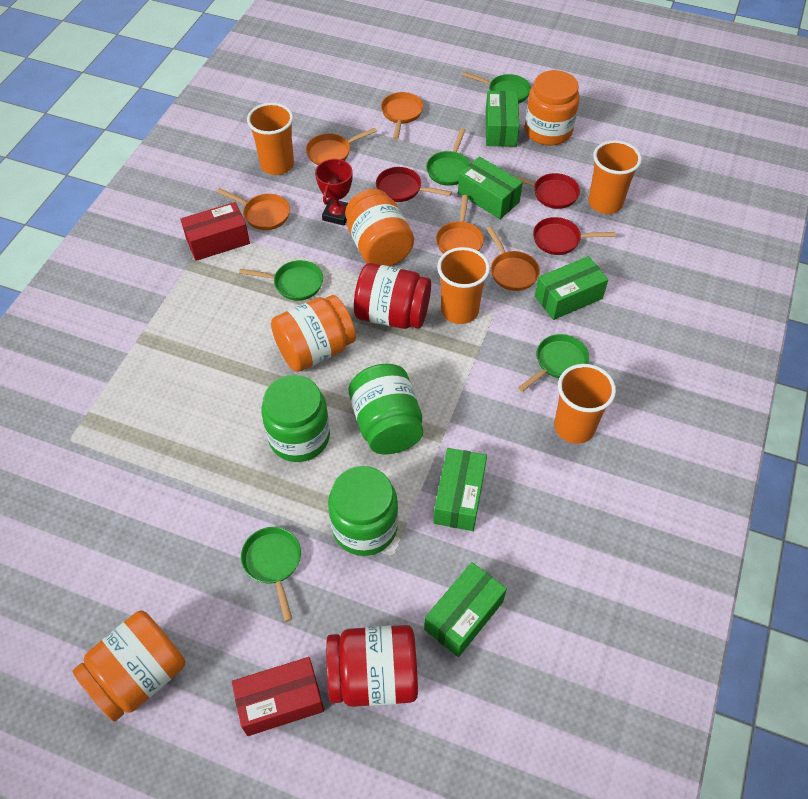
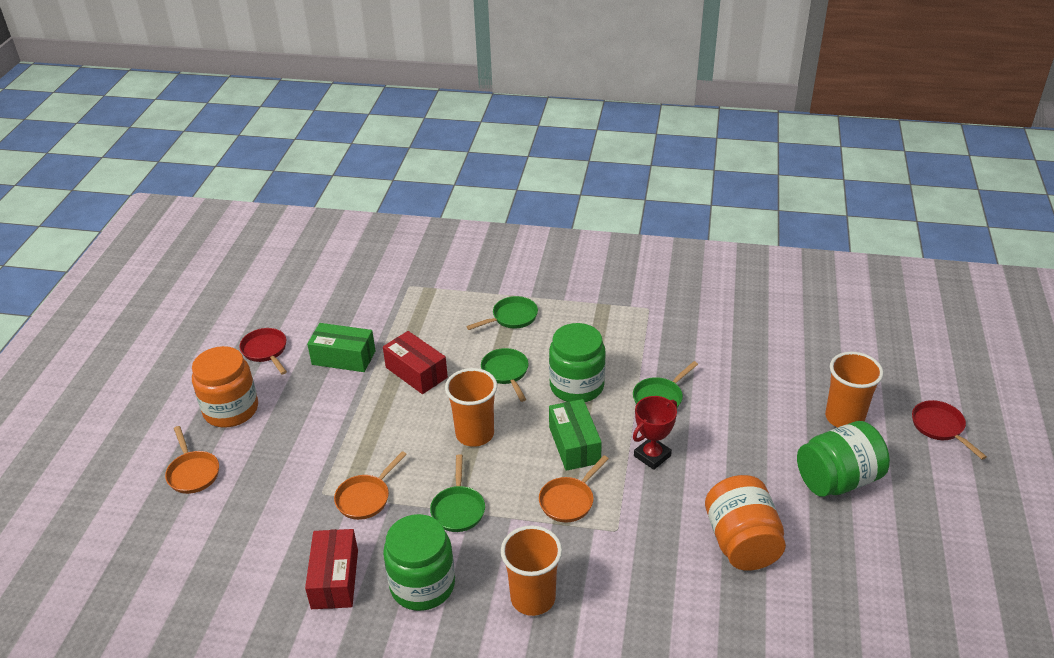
green box: 5 -> 2
green pan: 5 -> 4
orange cup: 4 -> 3
orange jar: 4 -> 2
orange pan: 5 -> 3
red jar: 2 -> 0
red pan: 3 -> 2

